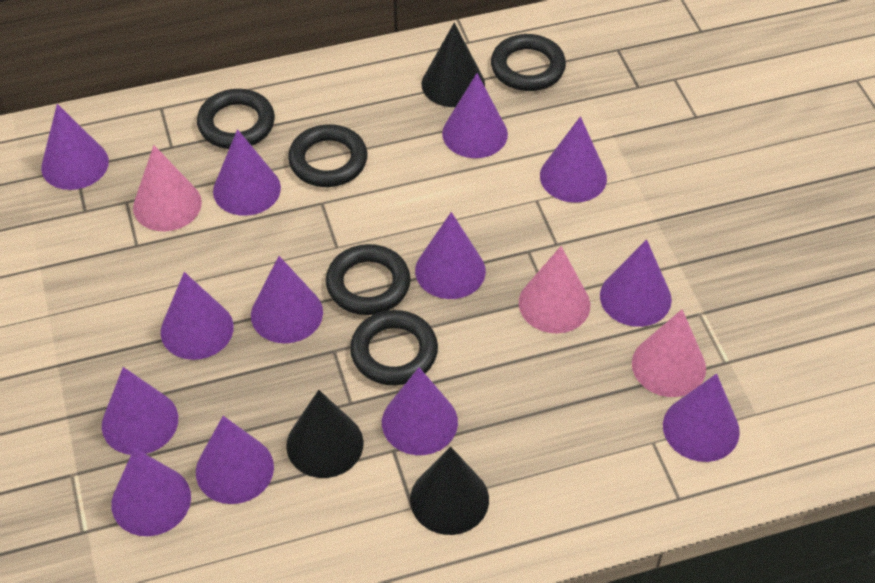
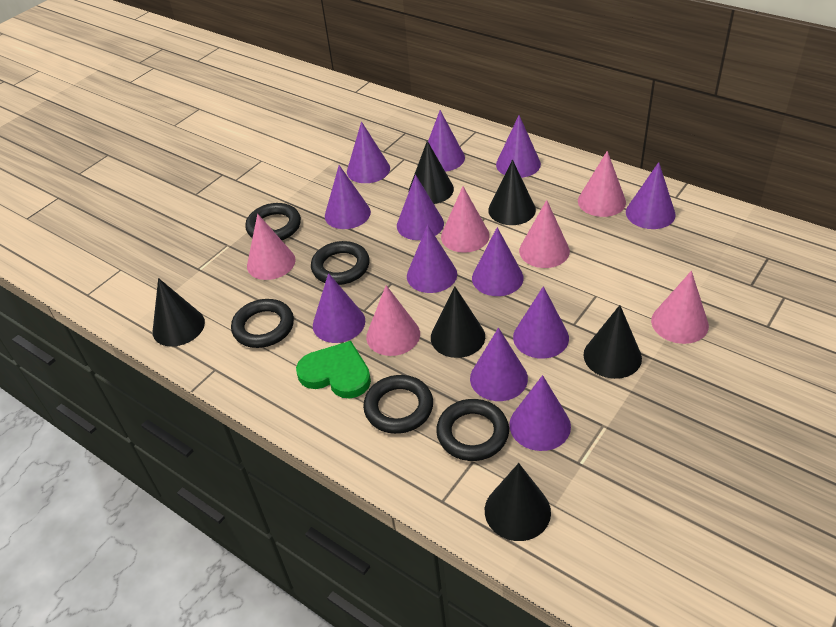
black cone: 3 -> 6
green heart: 0 -> 1
pink cone: 3 -> 6
purple cone: 13 -> 12

